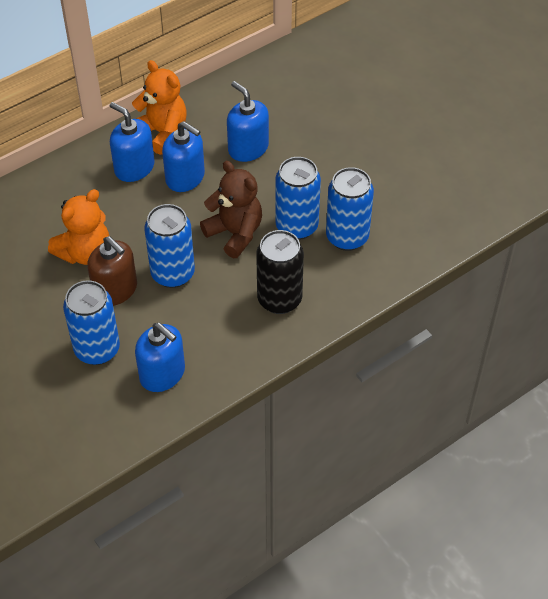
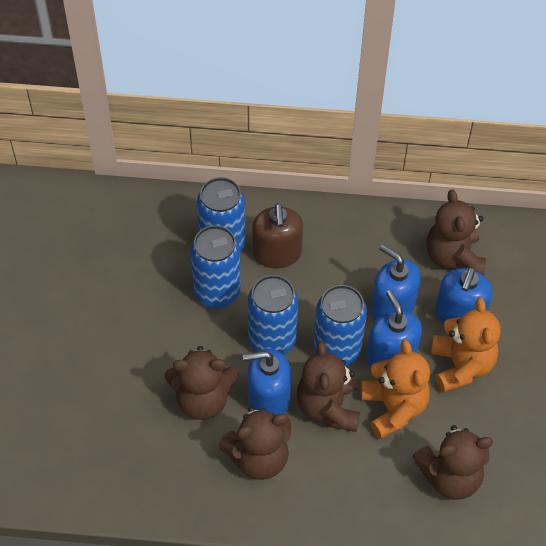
black can: 1 -> 0
brown teddy bear: 1 -> 5

